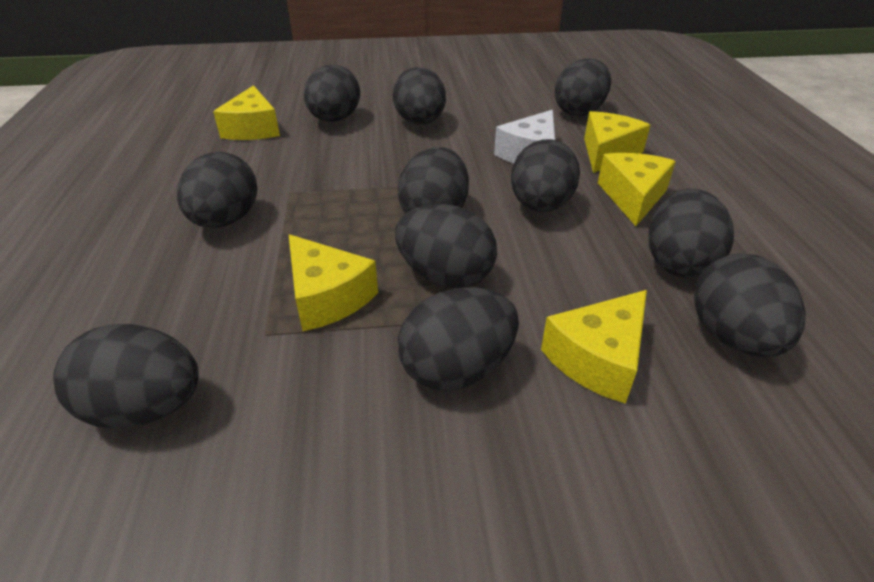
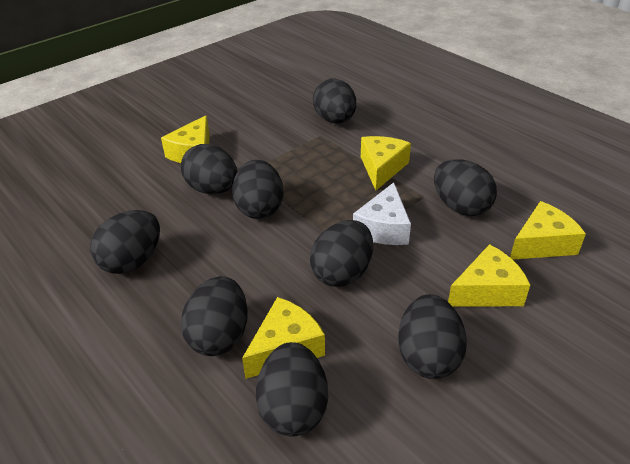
black egg: 11 -> 9

